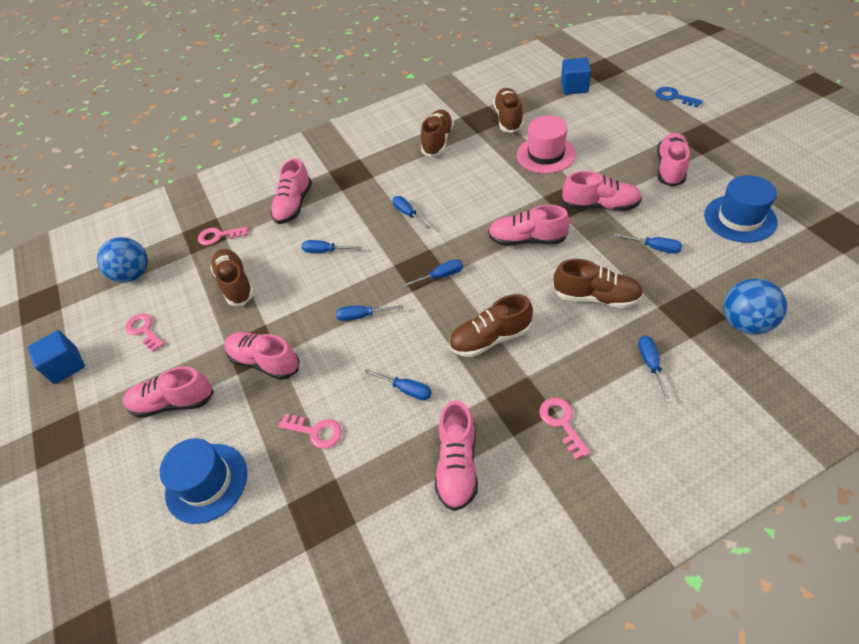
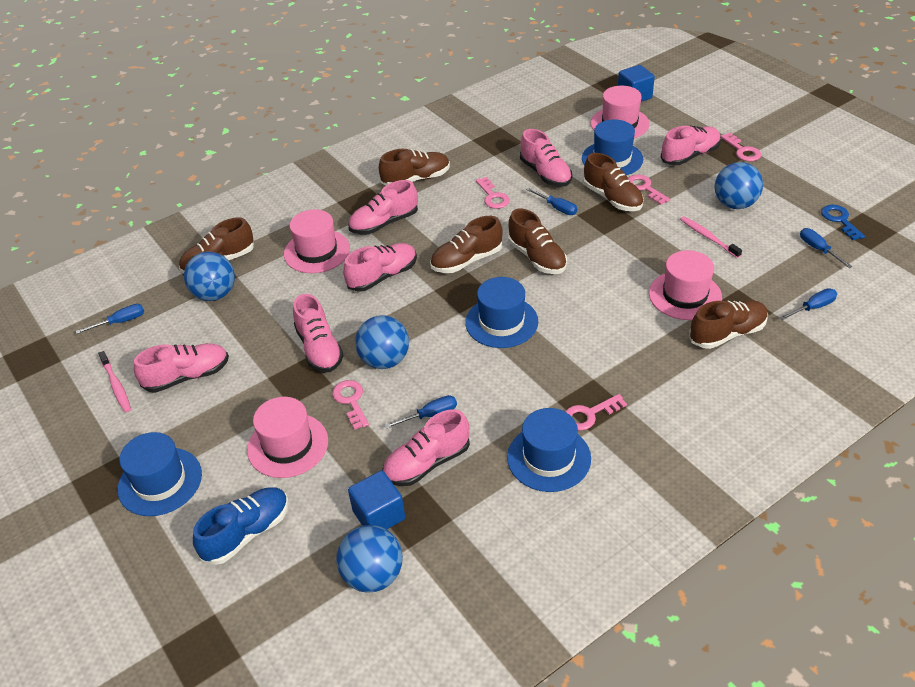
blue ball: 2 -> 4
blue hat: 2 -> 4
blue screwdriver: 7 -> 5
blue shoe: 0 -> 1
brown shoe: 5 -> 6
pink hat: 1 -> 4
pink key: 4 -> 5
pink toothbrush: 0 -> 2

